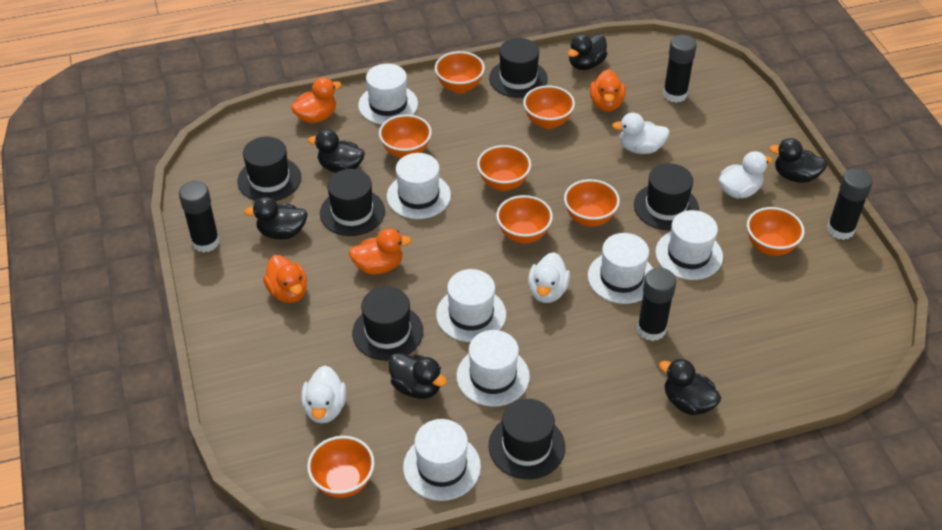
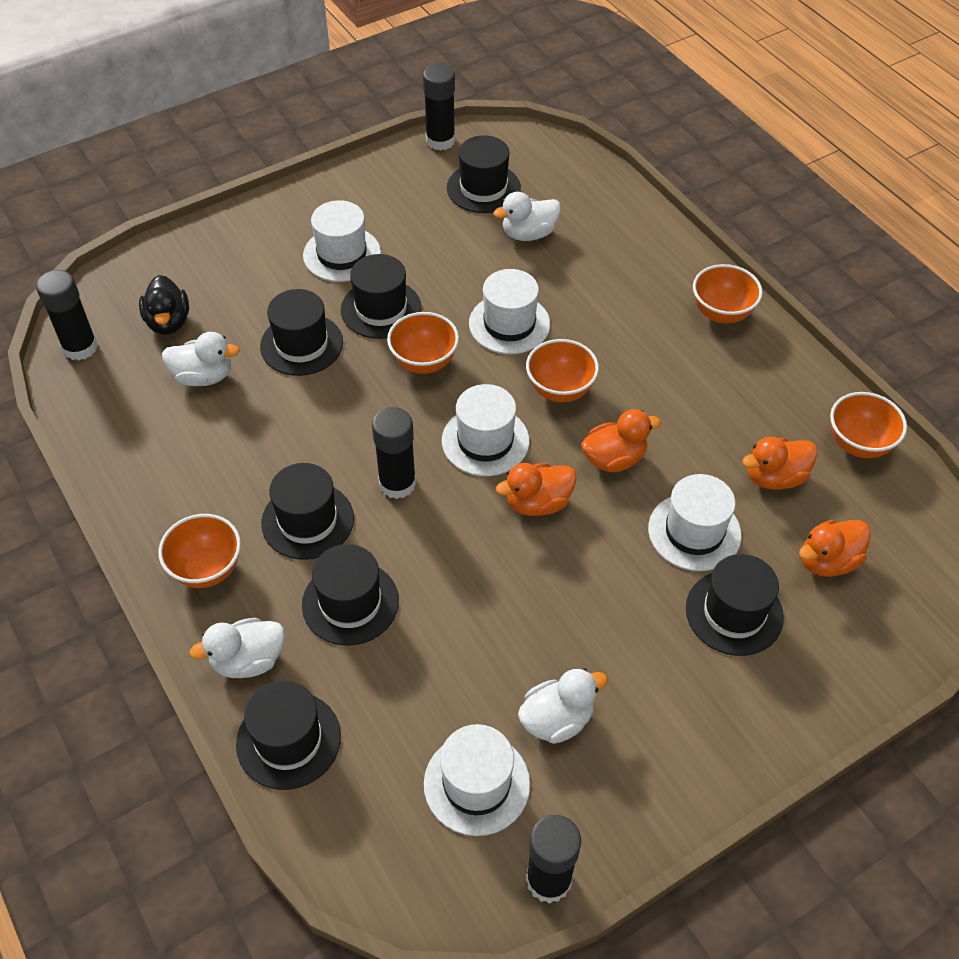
black duck: 6 -> 1
black hat: 6 -> 7
orange bowl: 8 -> 5
white hat: 7 -> 5

